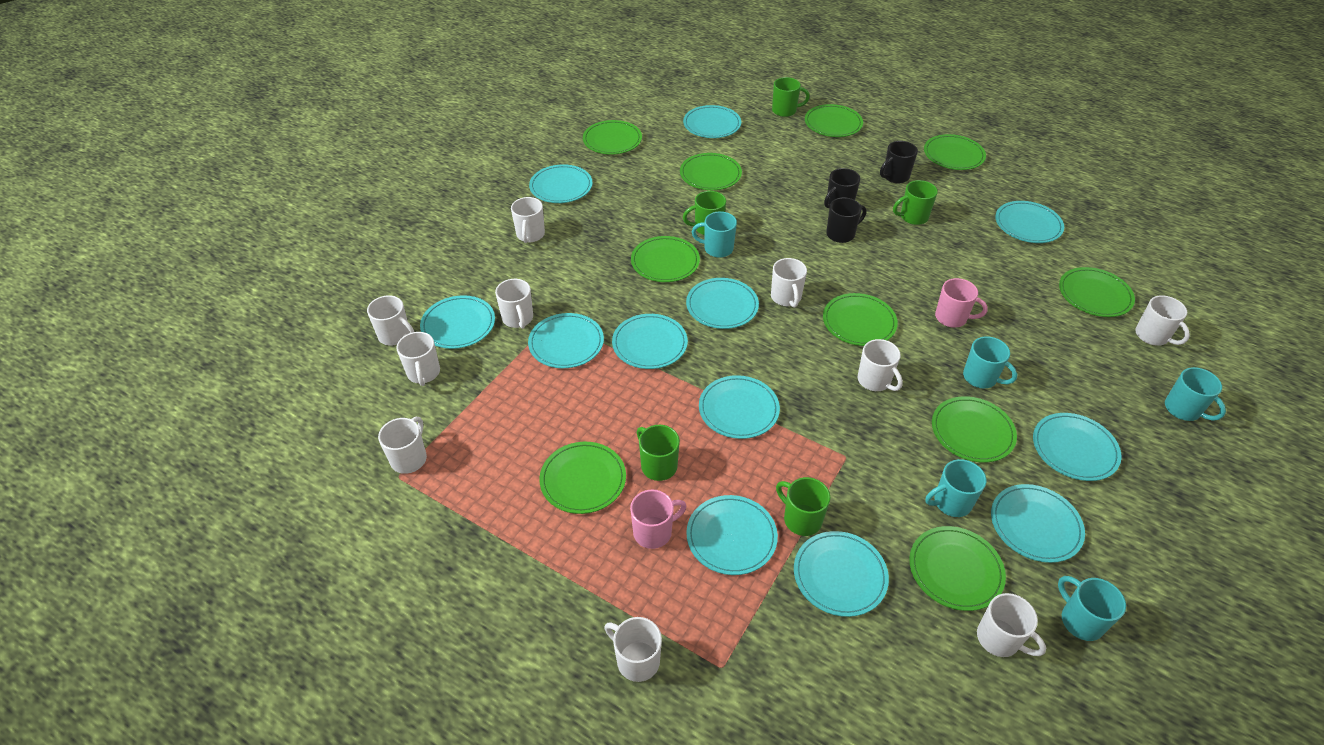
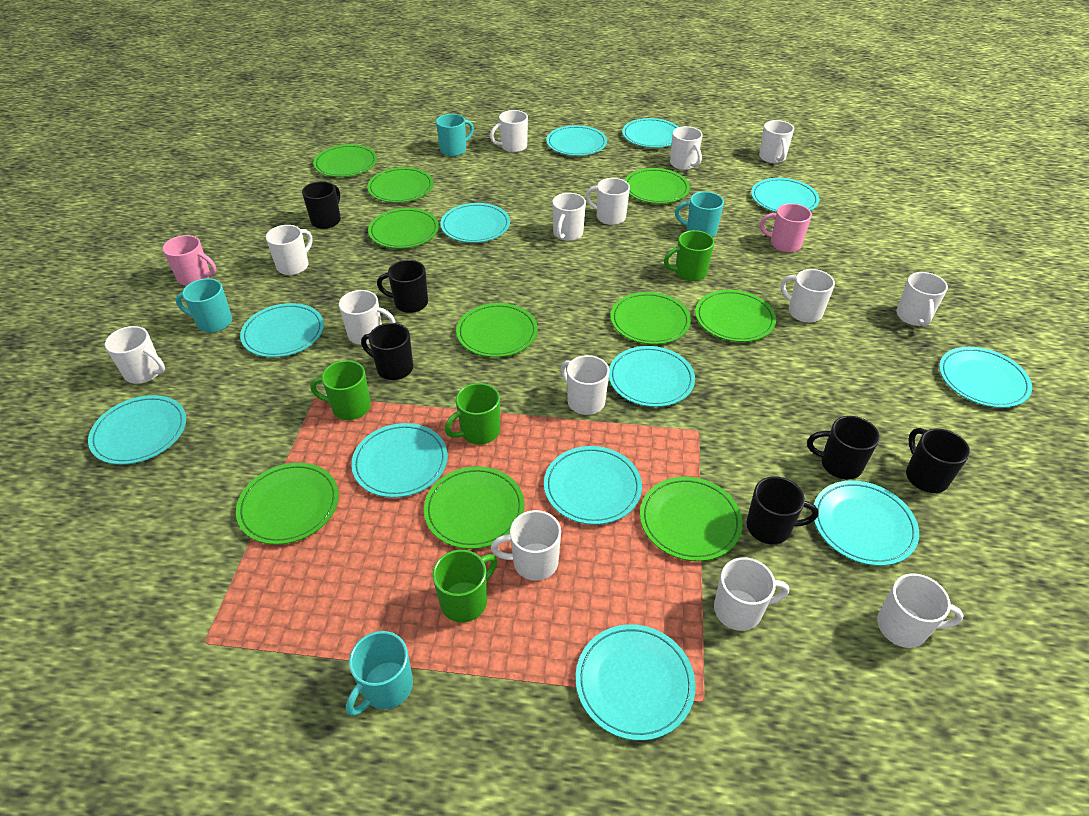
black mug: 3 -> 6
green mug: 5 -> 4
turquoise mug: 5 -> 4
white mug: 10 -> 14

